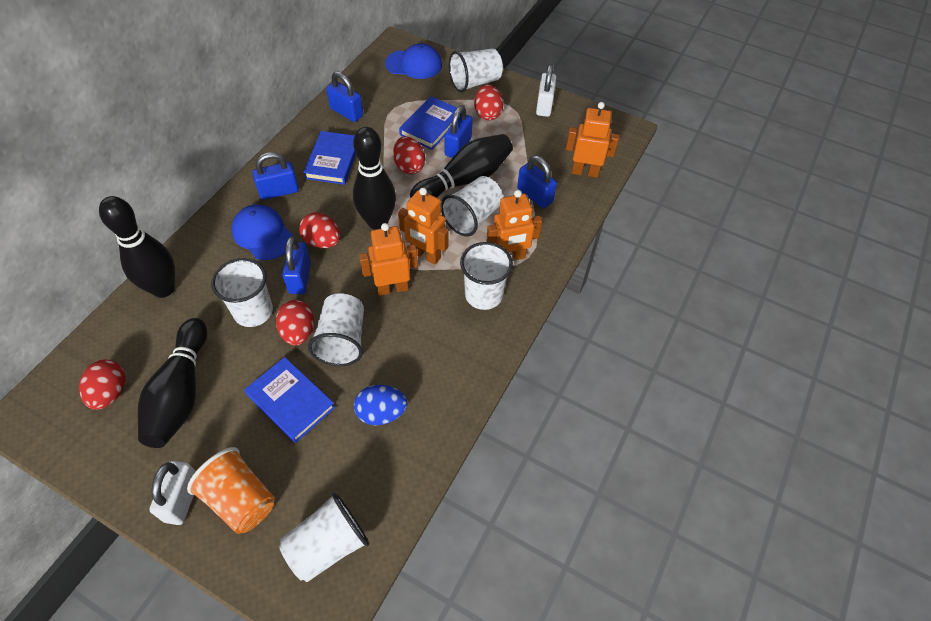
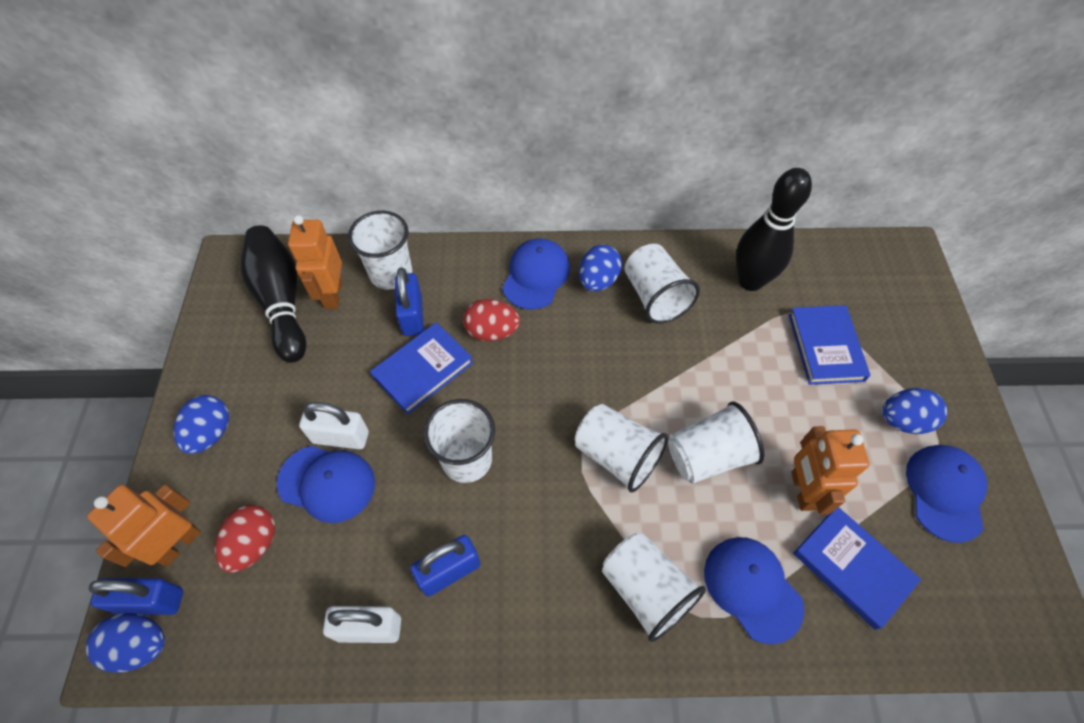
black bowling pin: 4 -> 2
blue cap: 2 -> 4
blue egg: 1 -> 4
blue padlock: 5 -> 3
orange cup: 1 -> 0
orange robot: 4 -> 3
red egg: 5 -> 2

